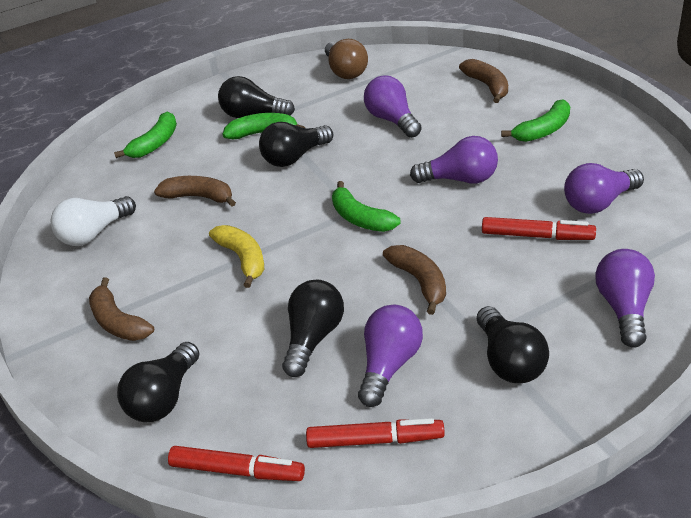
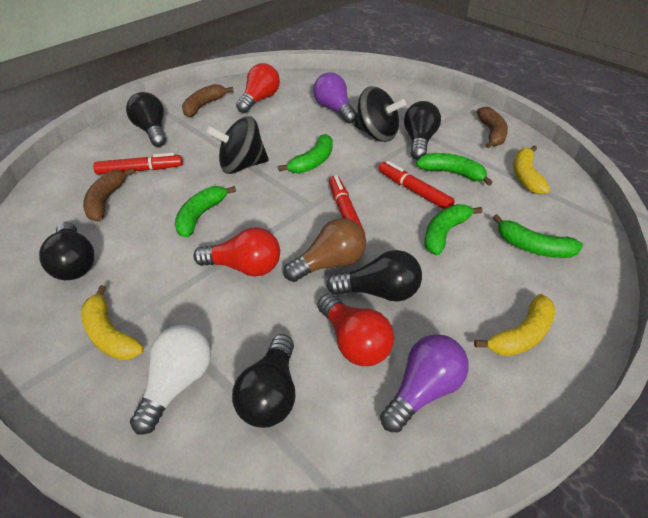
black spinning top: 0 -> 2
brown banana: 4 -> 3
green banana: 4 -> 5
purple light bulb: 5 -> 2
red light bulb: 0 -> 3
yellow banana: 1 -> 3

